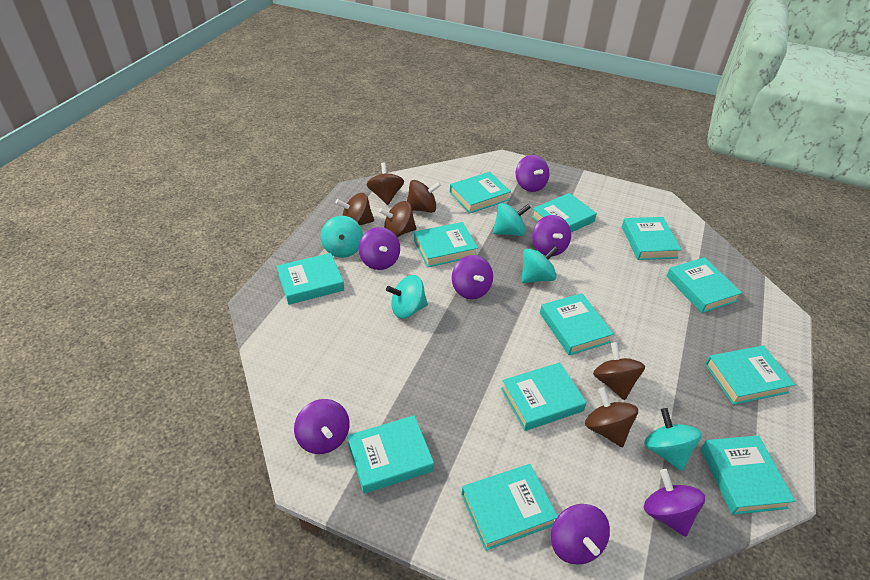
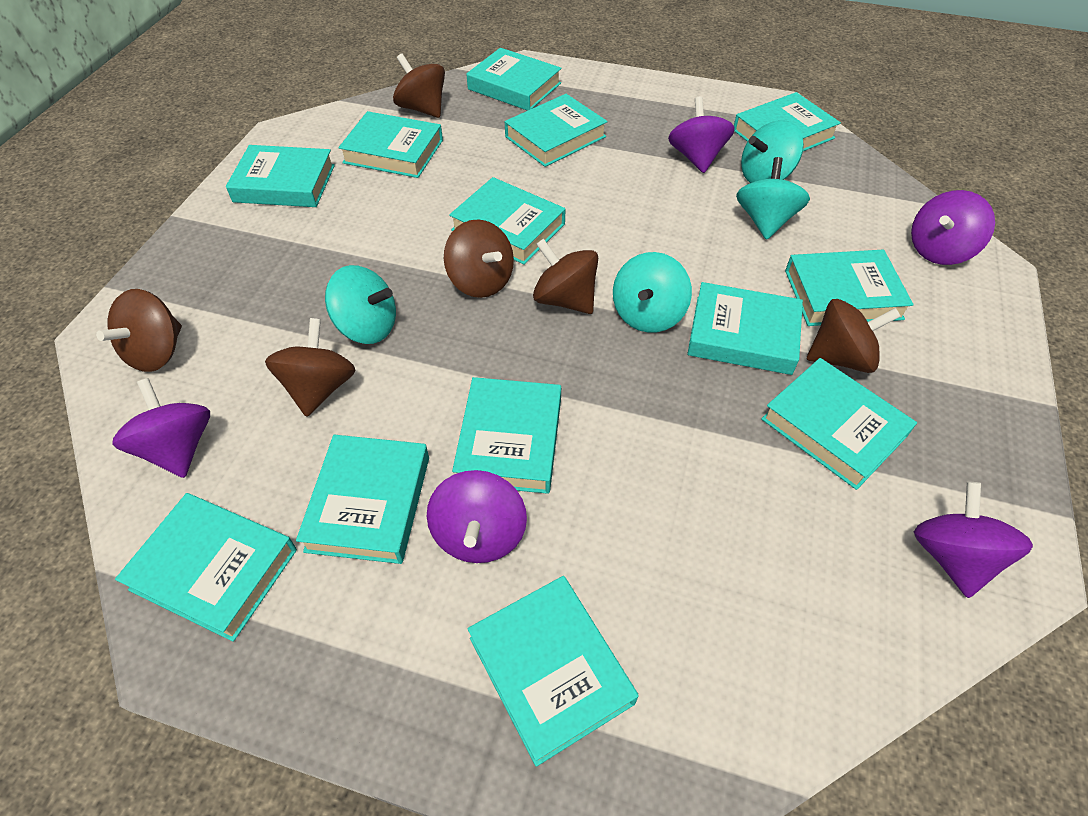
purple spinning top: 7 -> 5
turquoise book: 12 -> 13
turquoise spinning top: 5 -> 4

